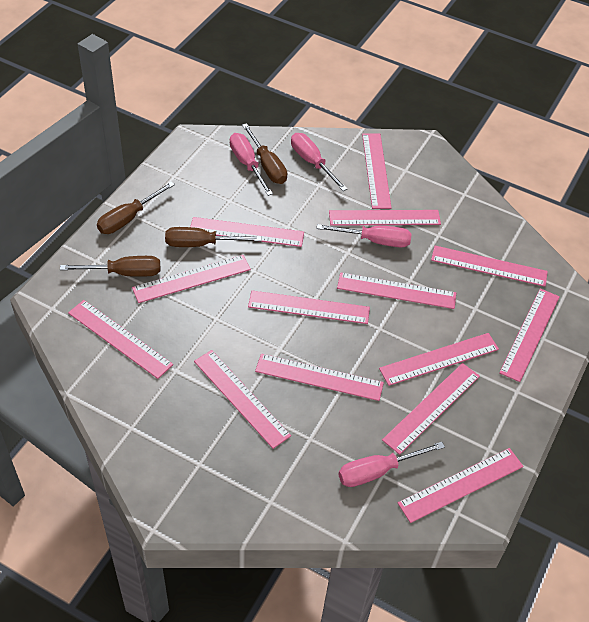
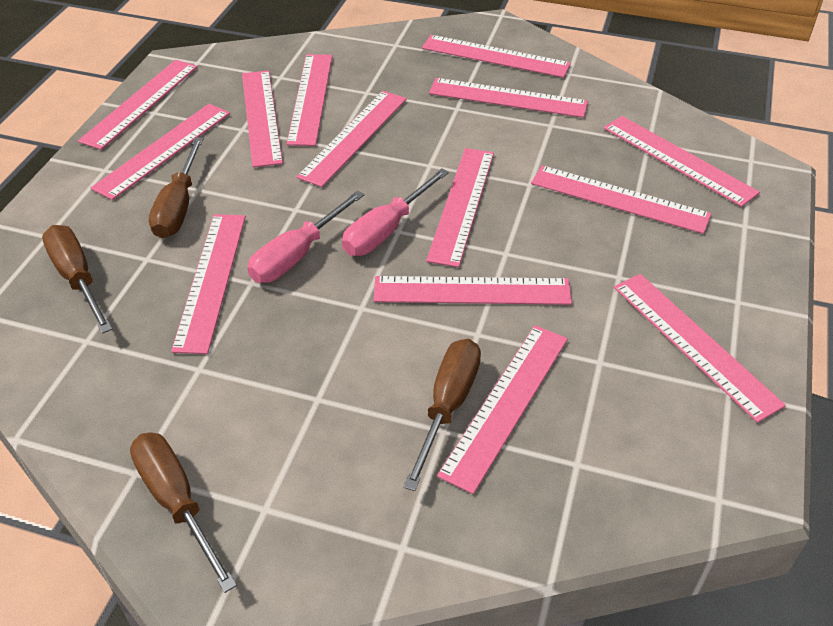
pink screwdriver: 4 -> 2

